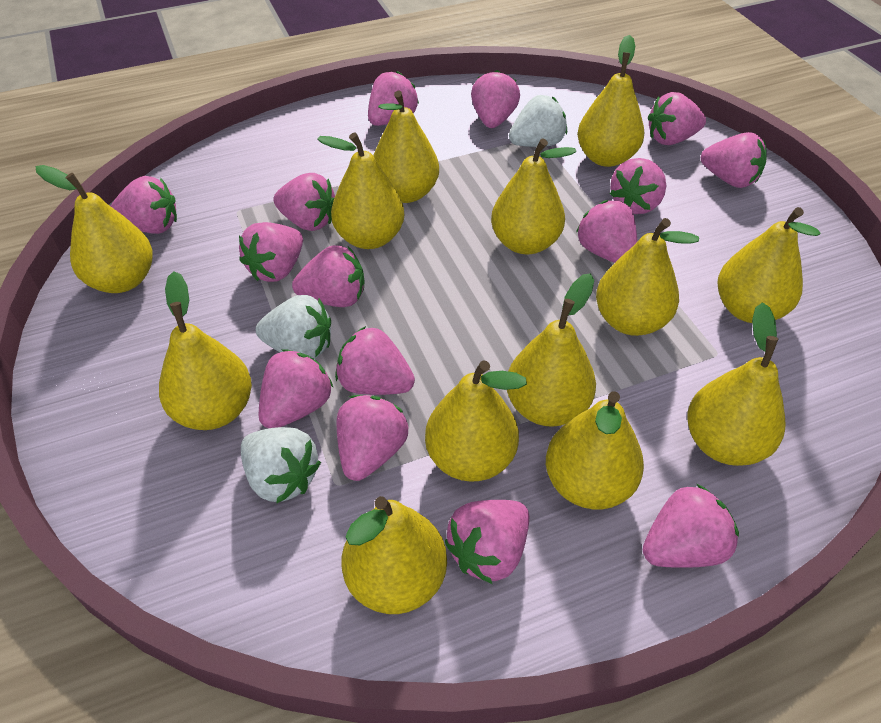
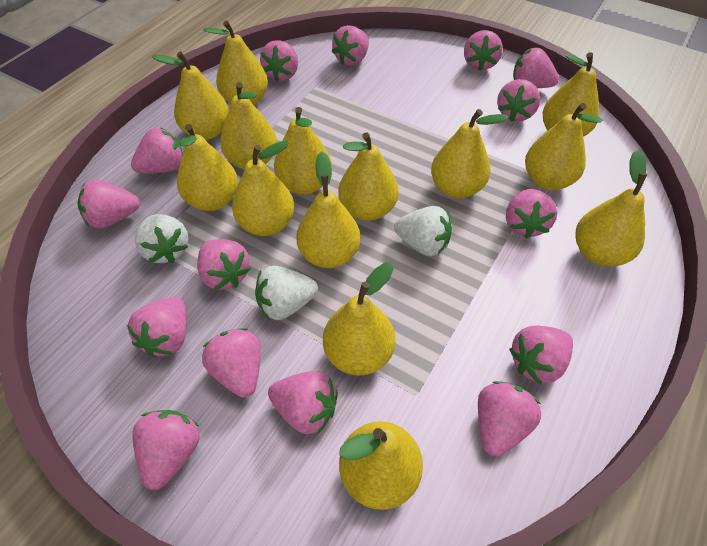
yellow pear: 13 -> 14

